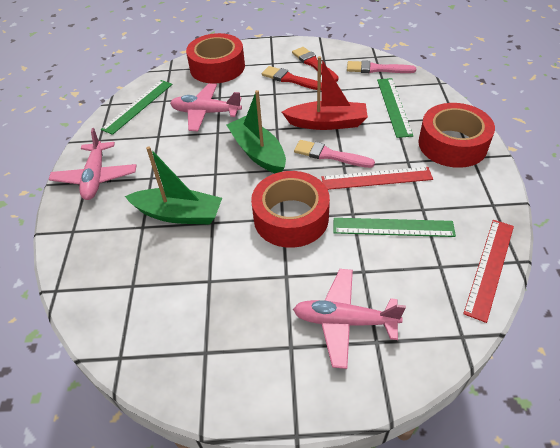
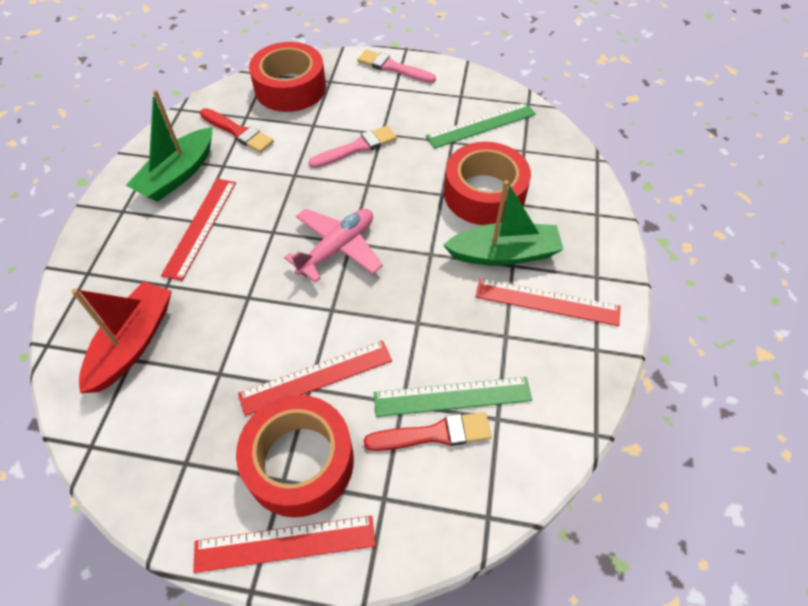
green ruler: 3 -> 2
pink plane: 3 -> 1
red ruler: 2 -> 4

